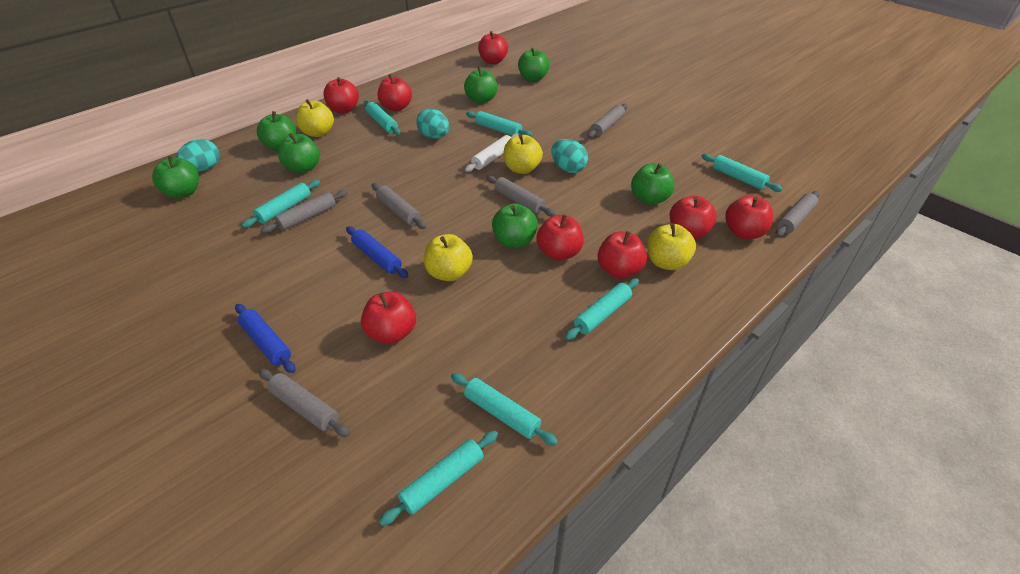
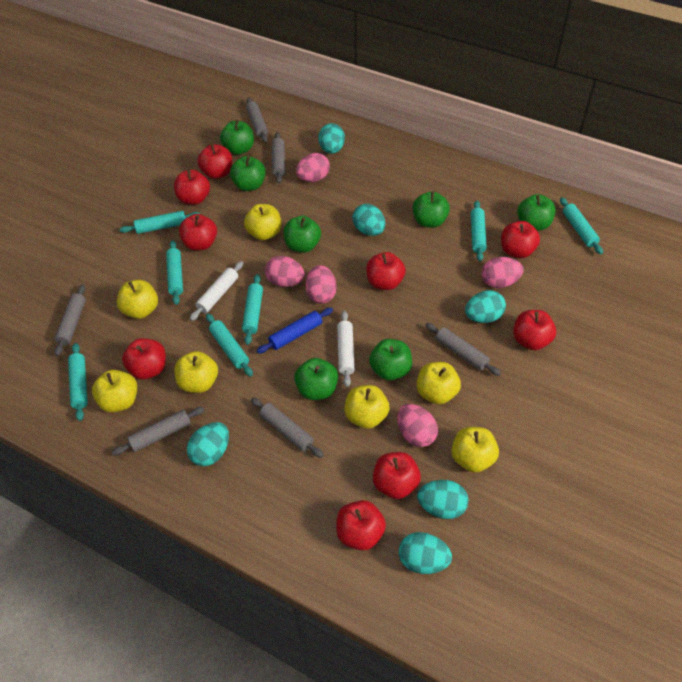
blue rolling pin: 2 -> 1
pink egg: 0 -> 5
red apple: 8 -> 9
turquoise egg: 3 -> 6
white rolling pin: 1 -> 2
yellow apple: 4 -> 7

